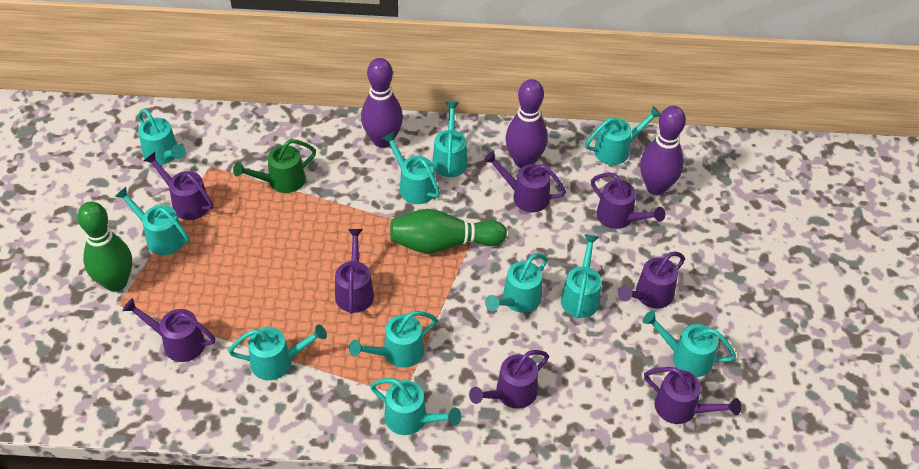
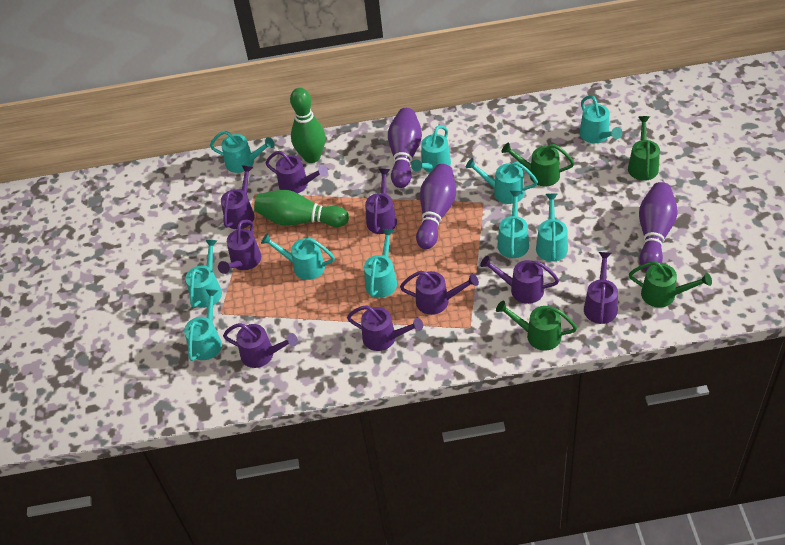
green watering can: 1 -> 4
purple watering can: 8 -> 9
turquoise watering can: 11 -> 10

